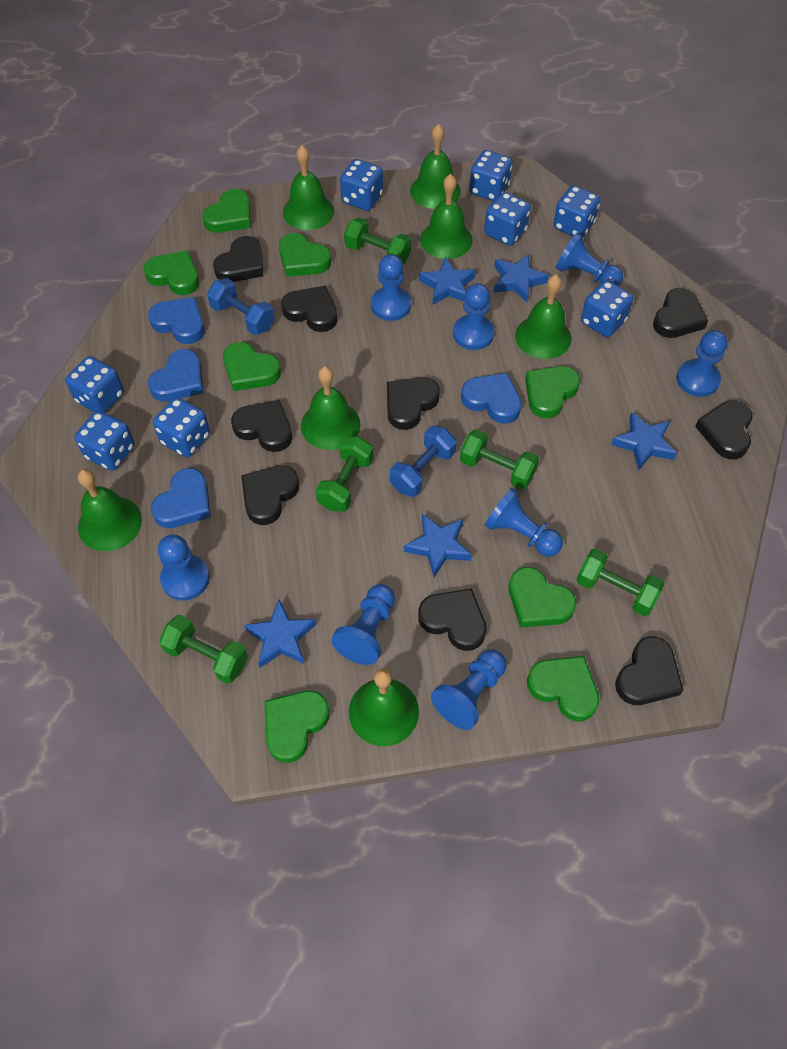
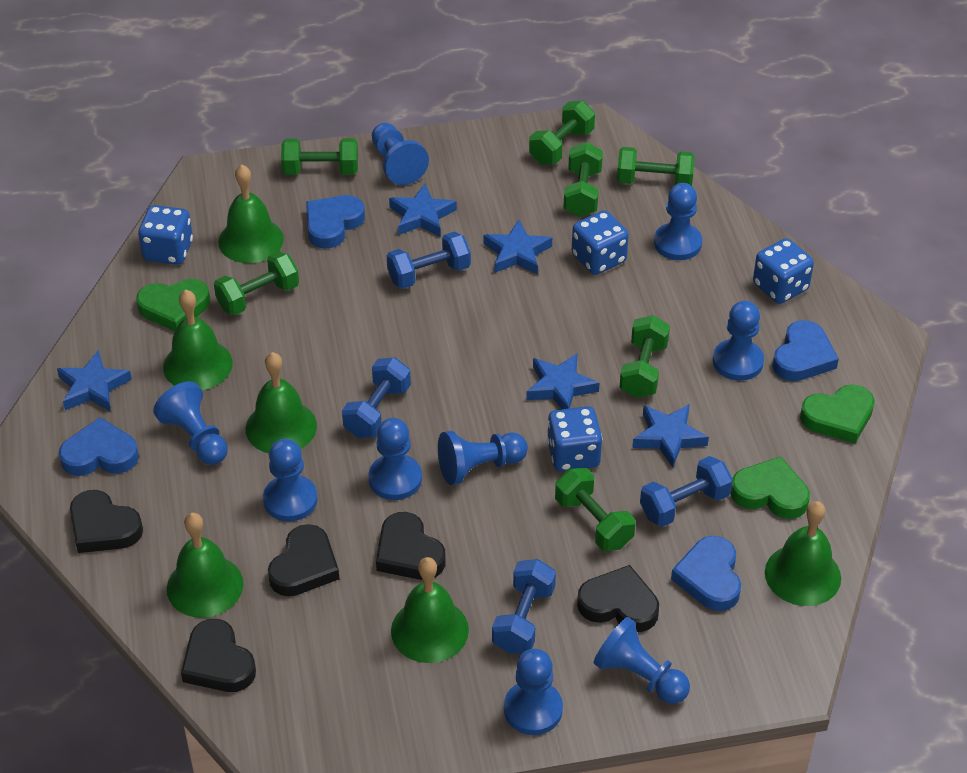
black heart: 9 -> 5
blue dice: 8 -> 4
blue dumbbell: 2 -> 4
blue pawn: 8 -> 9
green bell: 7 -> 6
green dumbbell: 5 -> 7
green heart: 8 -> 3

